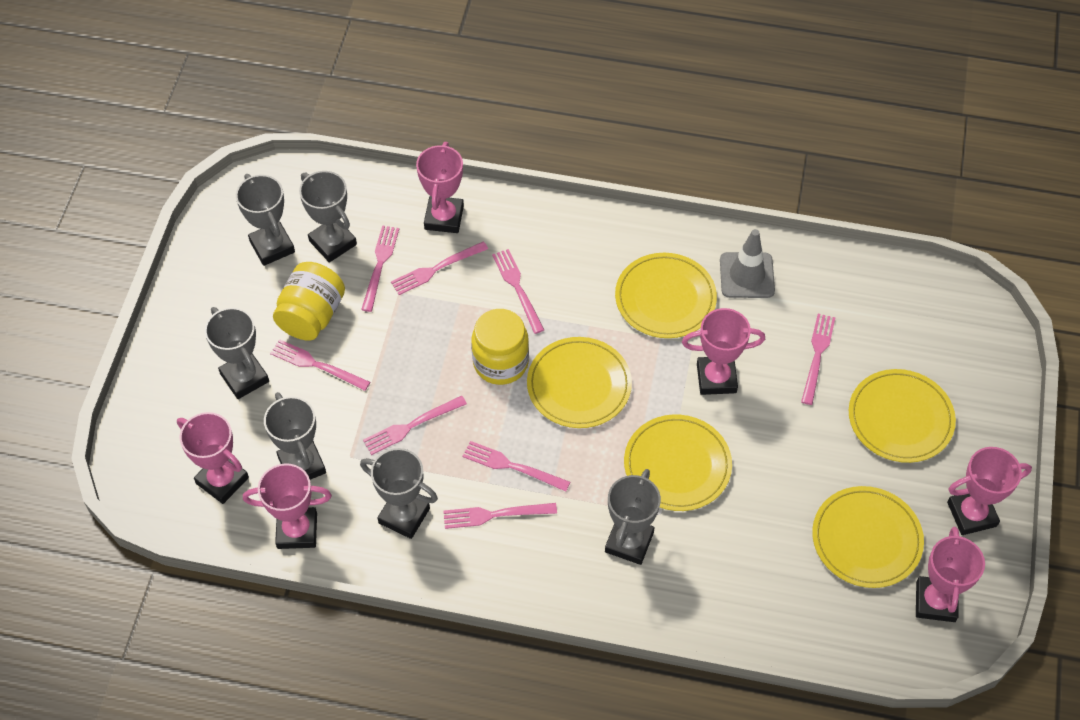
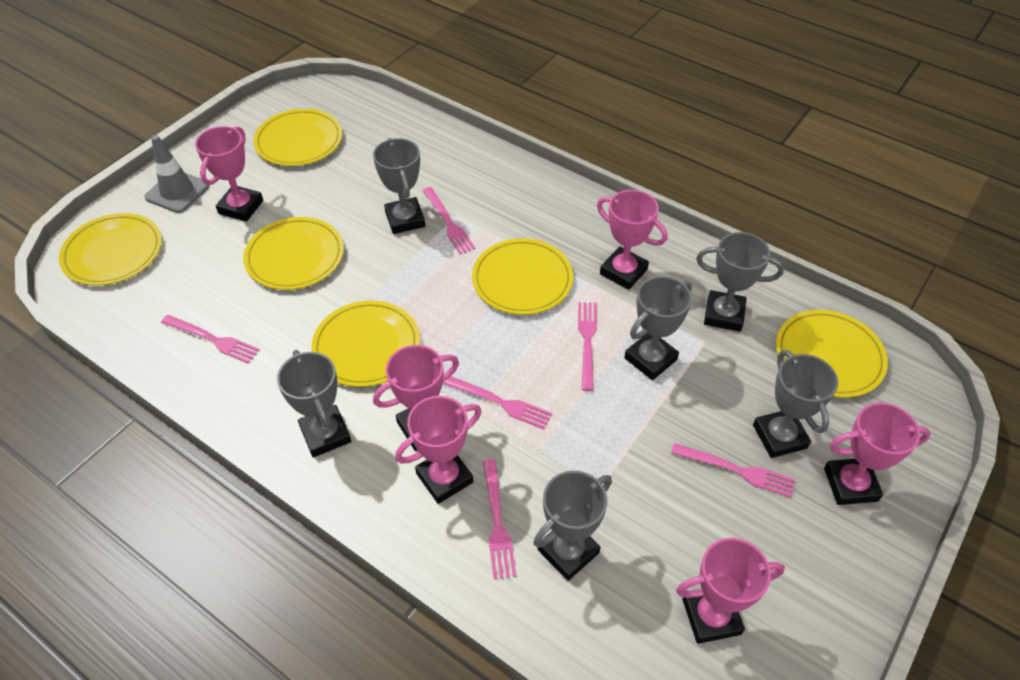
pink fork: 8 -> 6
yellow jar: 2 -> 0
yellow plate: 5 -> 6

